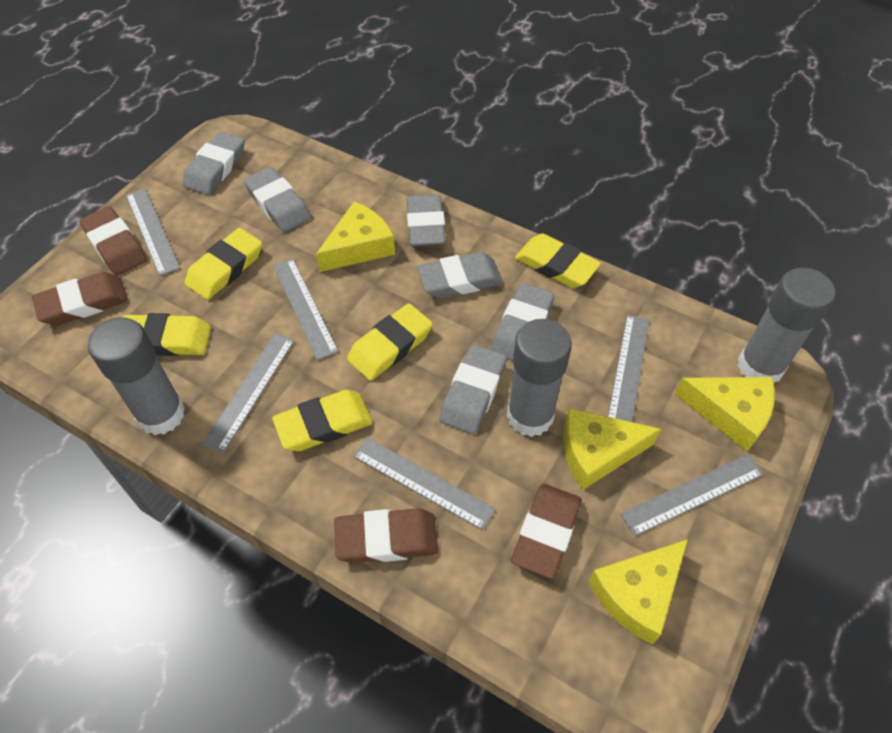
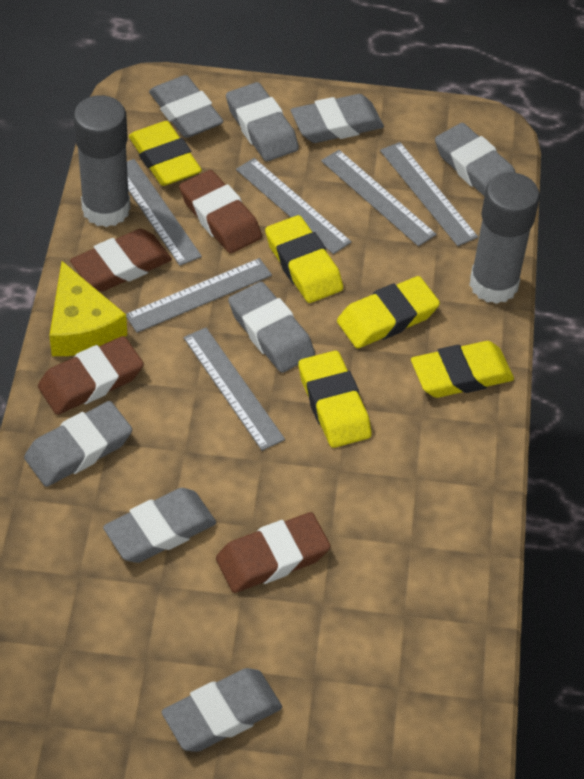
grey eraser: 6 -> 8
grey glue stick: 3 -> 2
yellow cheese: 4 -> 1

